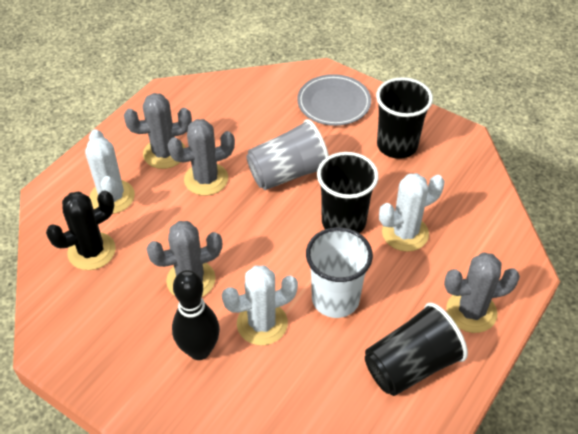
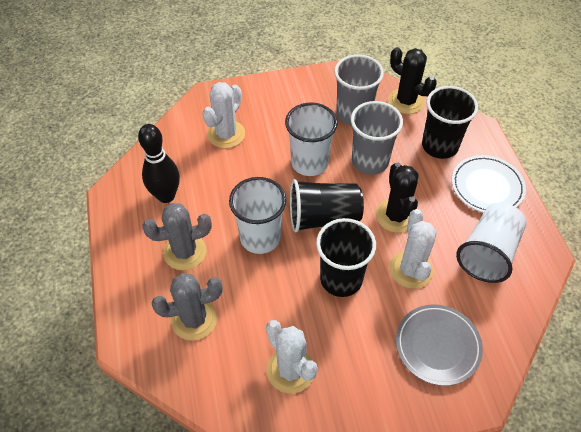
black cactus: 1 -> 2
grey cactus: 4 -> 2
grey cup: 1 -> 2
white cup: 1 -> 3
white plate: 0 -> 1

